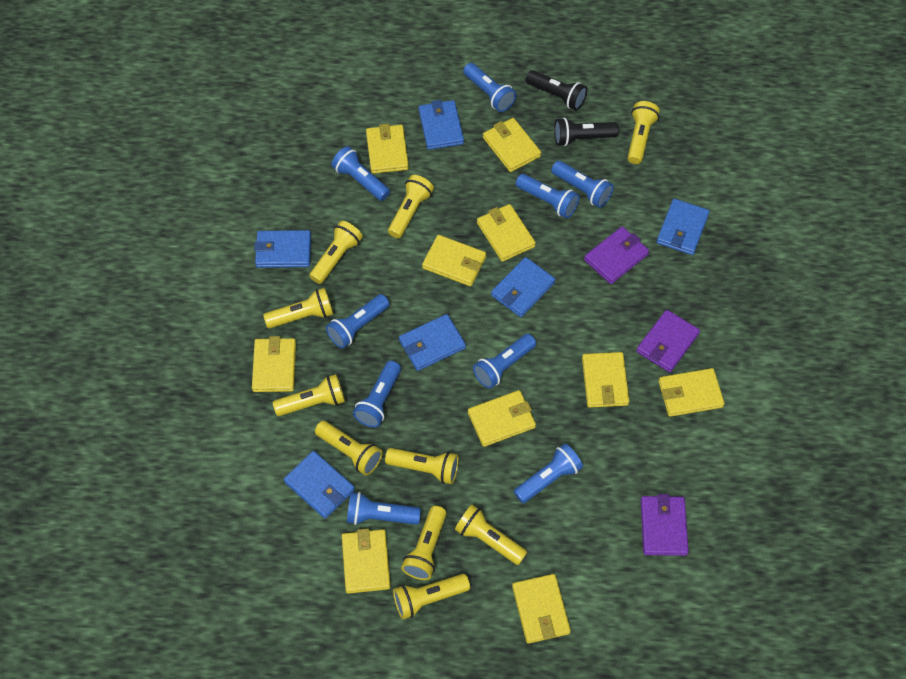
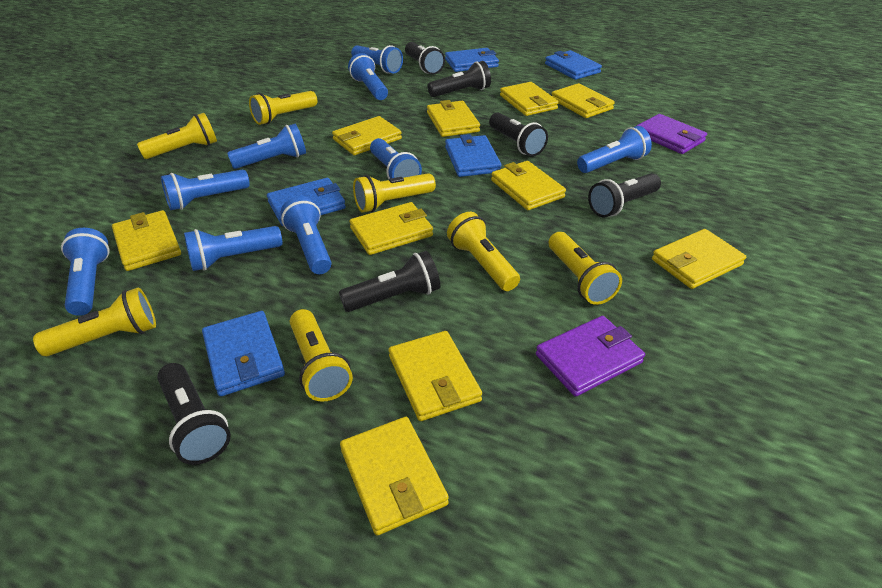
black flashlight: 2 -> 6
blue wallet: 6 -> 5
purple wallet: 3 -> 2
yellow flashlight: 10 -> 7

